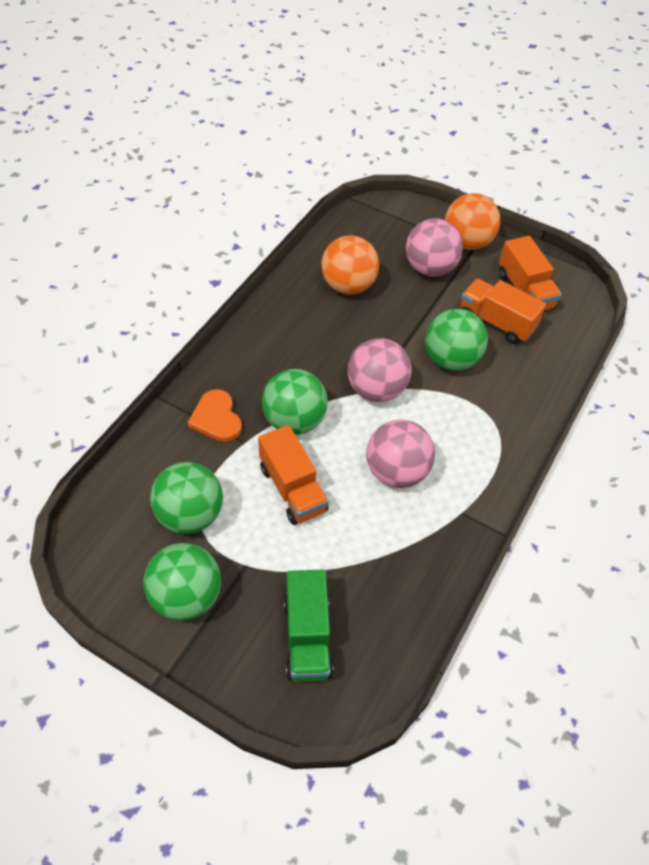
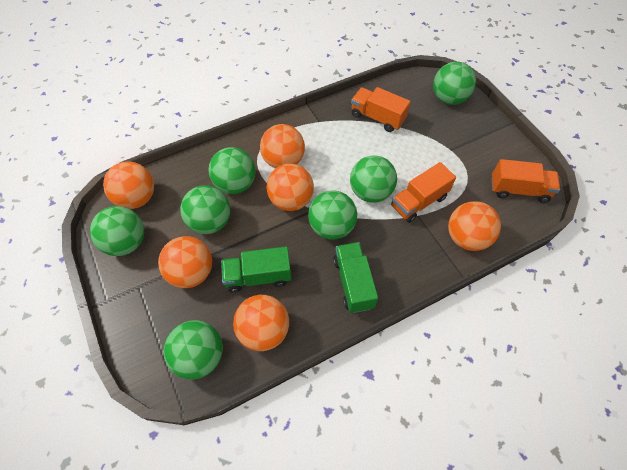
green ball: 4 -> 7
green truck: 1 -> 2
orange ball: 2 -> 6
orange heart: 1 -> 0
pink ball: 3 -> 0

